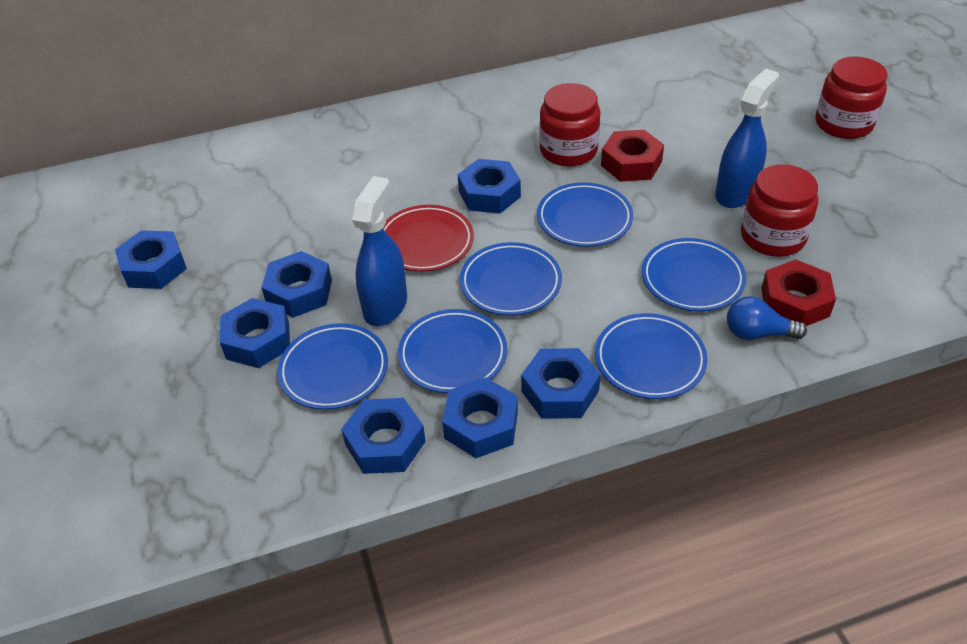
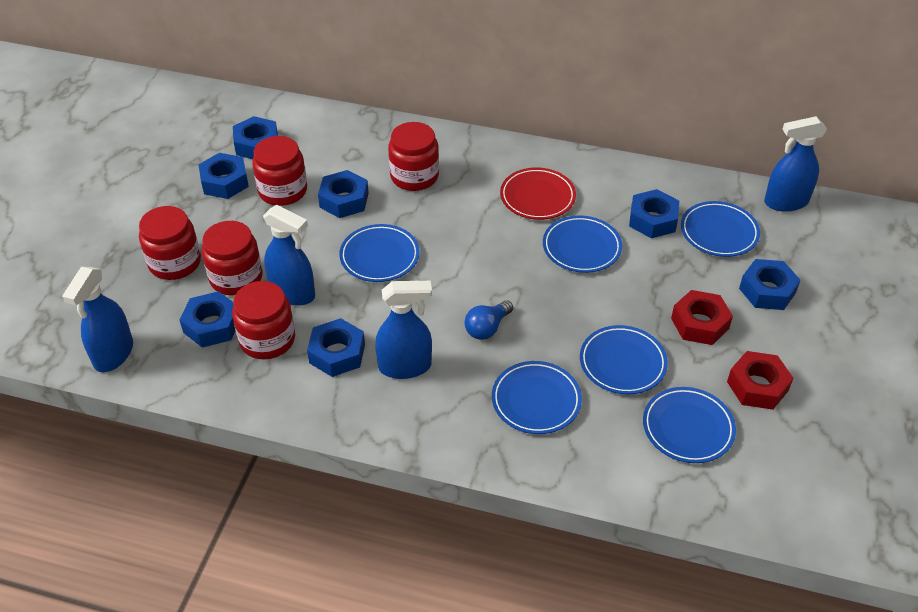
blue spray bottle: 2 -> 4
red jar: 3 -> 5

